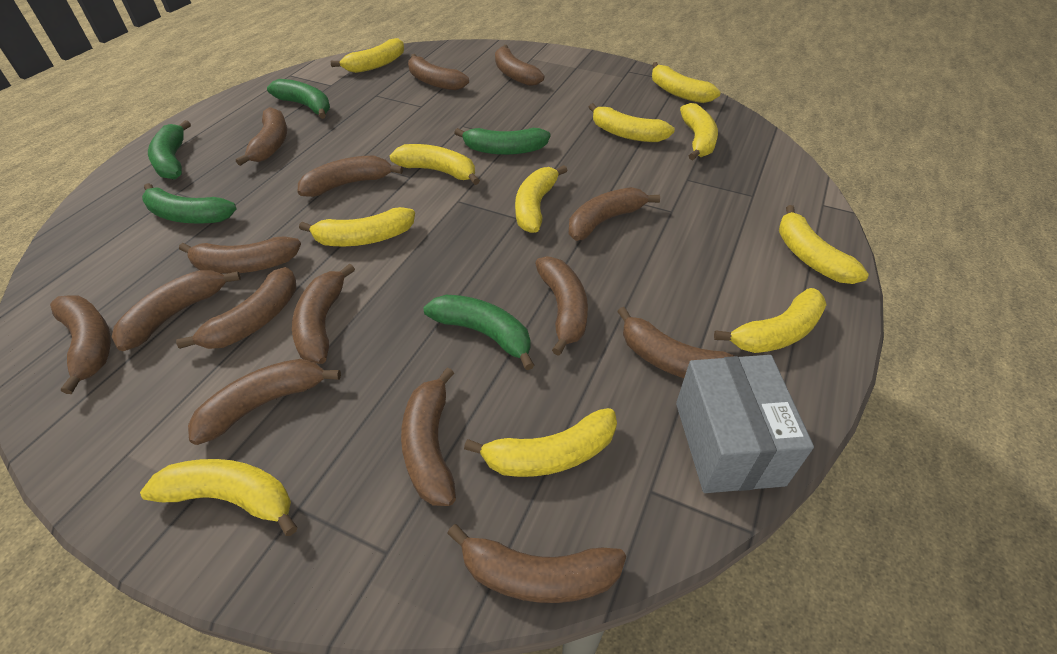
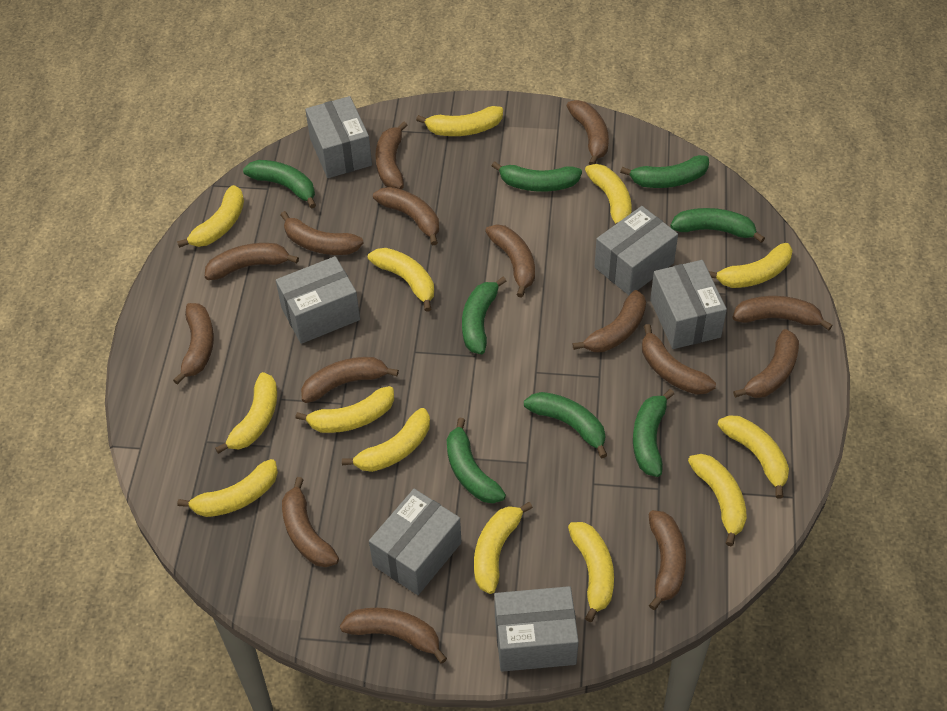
green banana: 5 -> 8
grey box: 1 -> 6
yellow banana: 11 -> 13

